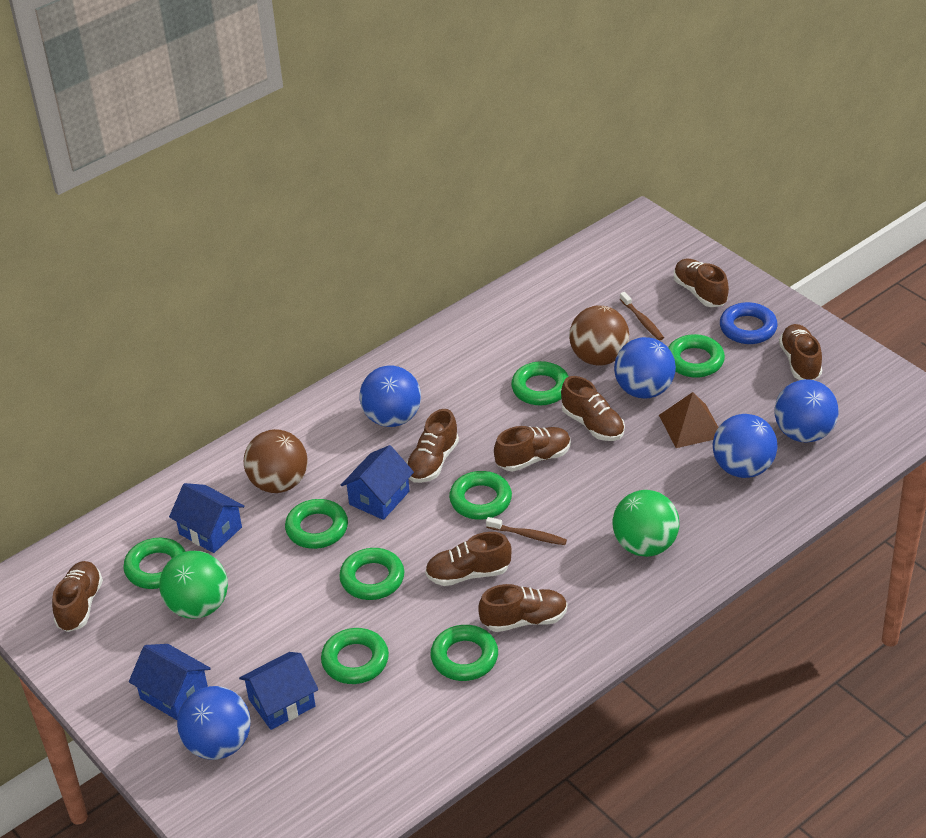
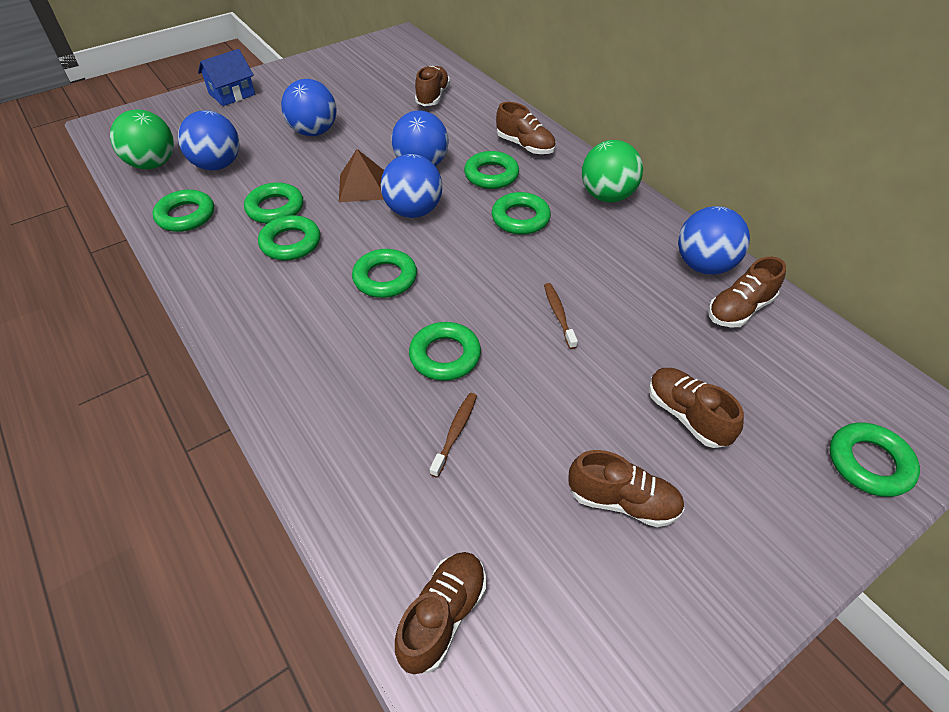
blue house: 4 -> 1
blue ring: 1 -> 0
brown ball: 2 -> 0
brown shoe: 8 -> 6

